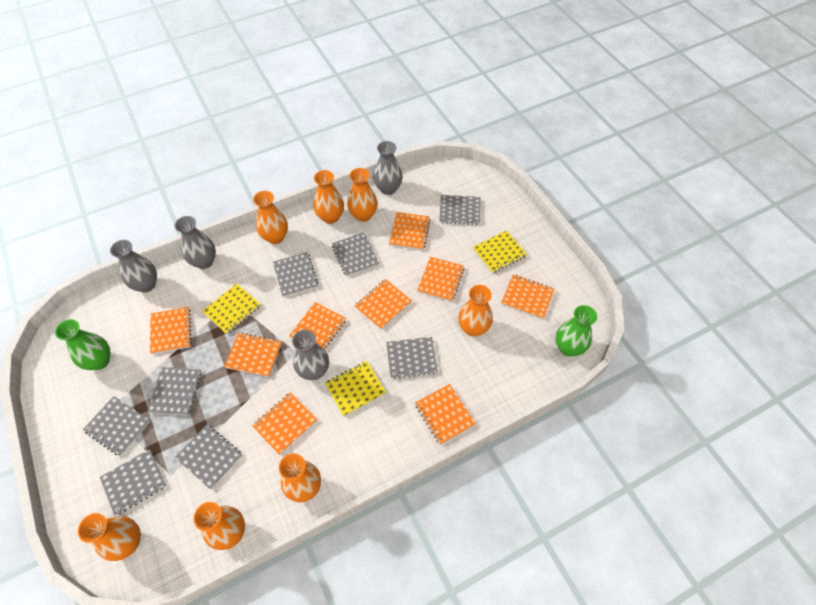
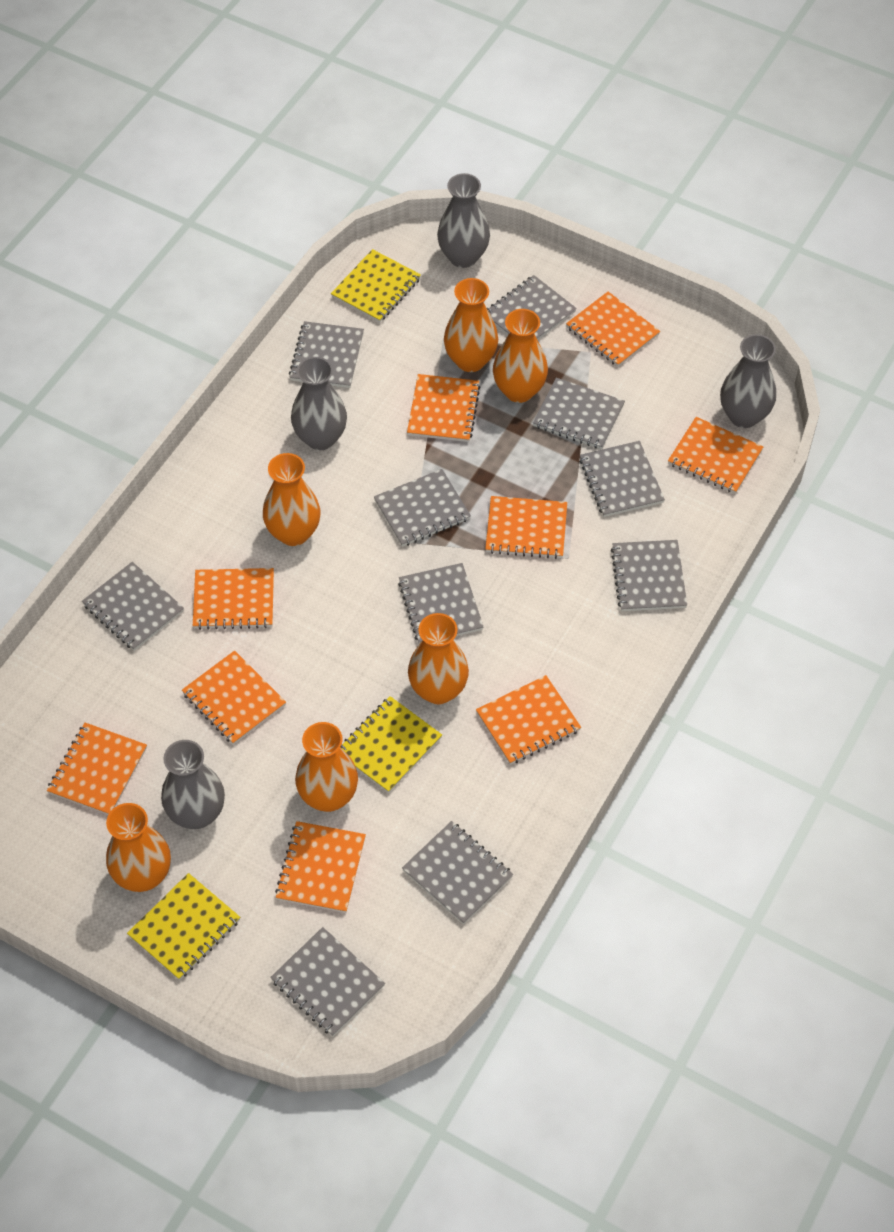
green vase: 2 -> 0
grey notebook: 8 -> 10
orange vase: 7 -> 6

